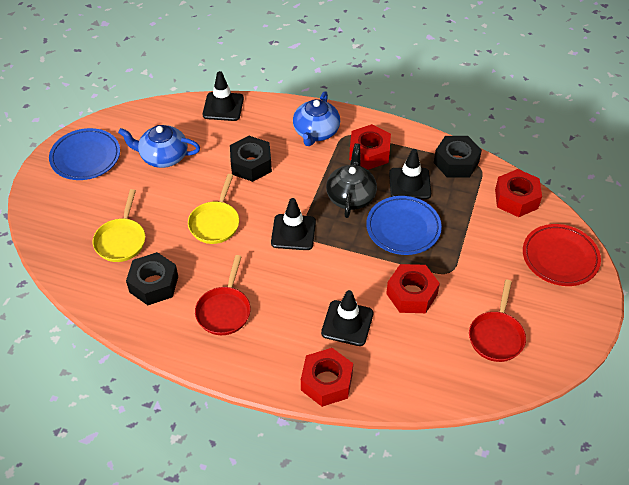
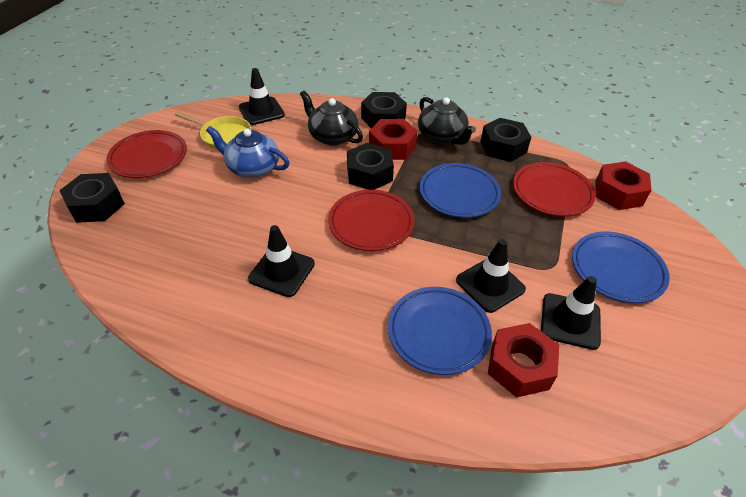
black nut: 3 -> 4
black teapot: 1 -> 2
blue plate: 2 -> 3
blue teapot: 2 -> 1
red nut: 4 -> 3
red pan: 2 -> 0
red plate: 1 -> 3
yellow pan: 2 -> 1

